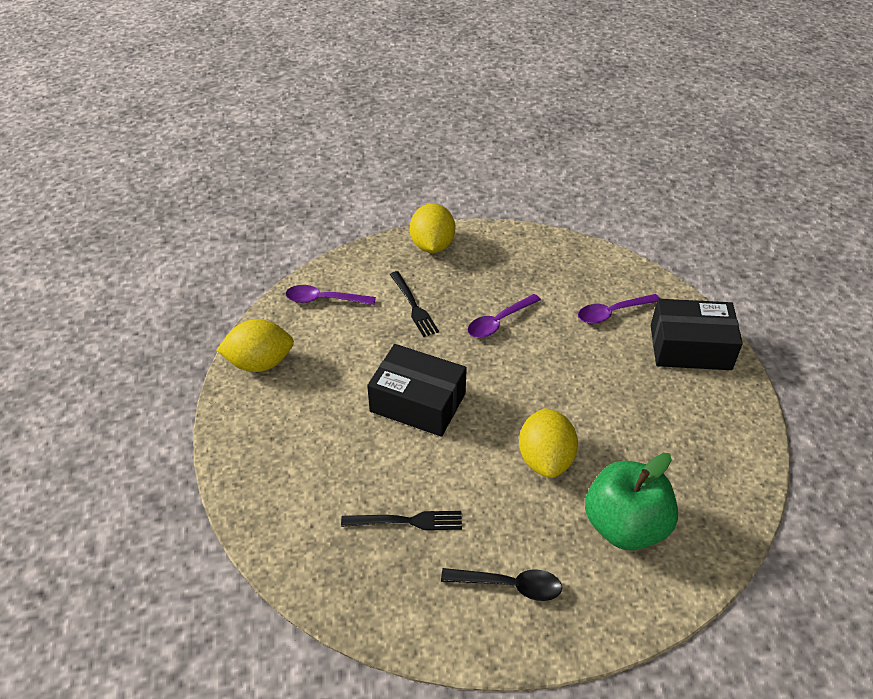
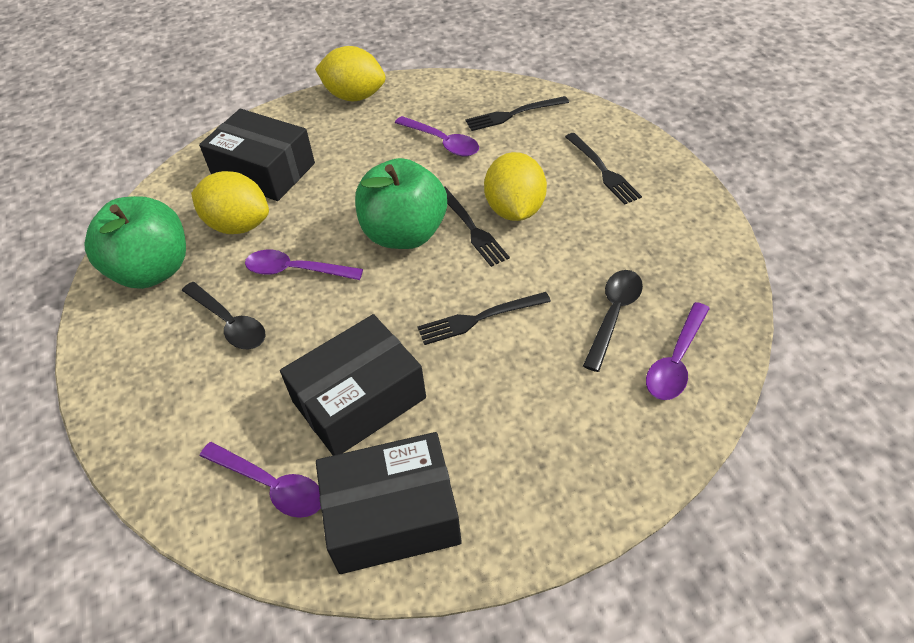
black box: 2 -> 3
black fork: 2 -> 4
black spoon: 1 -> 2
green apple: 1 -> 2
purple spoon: 3 -> 4

